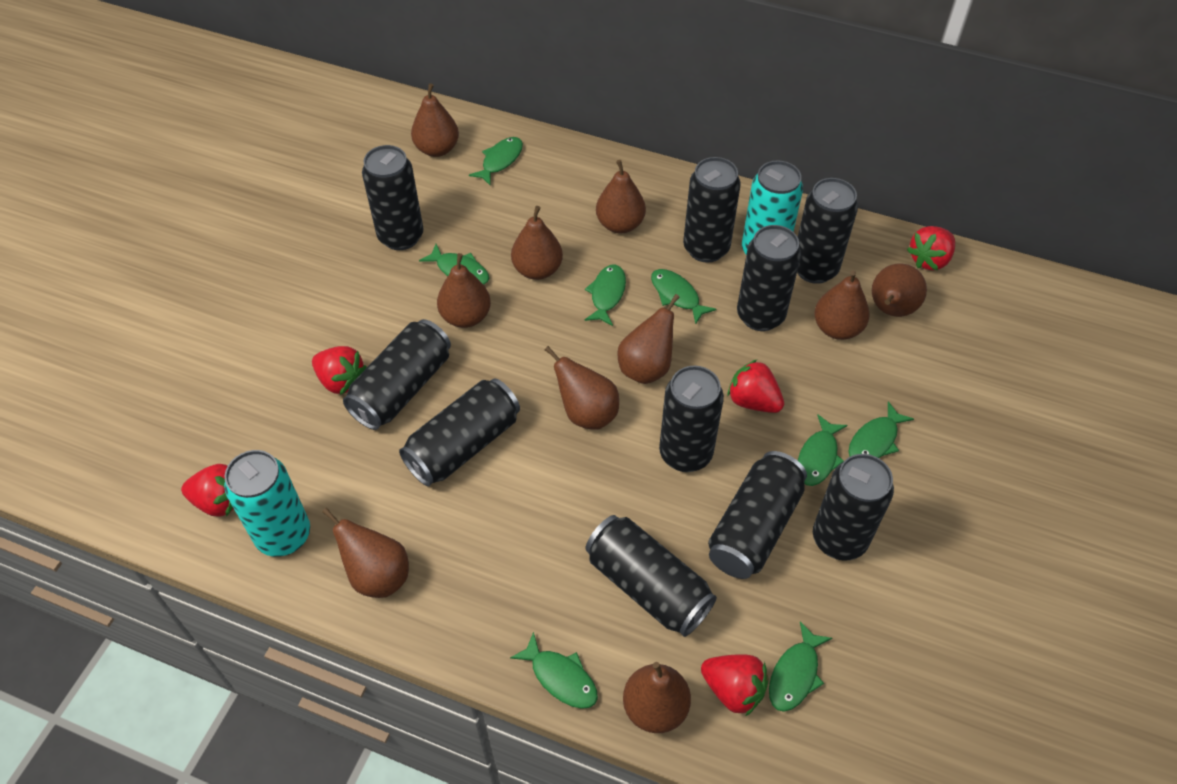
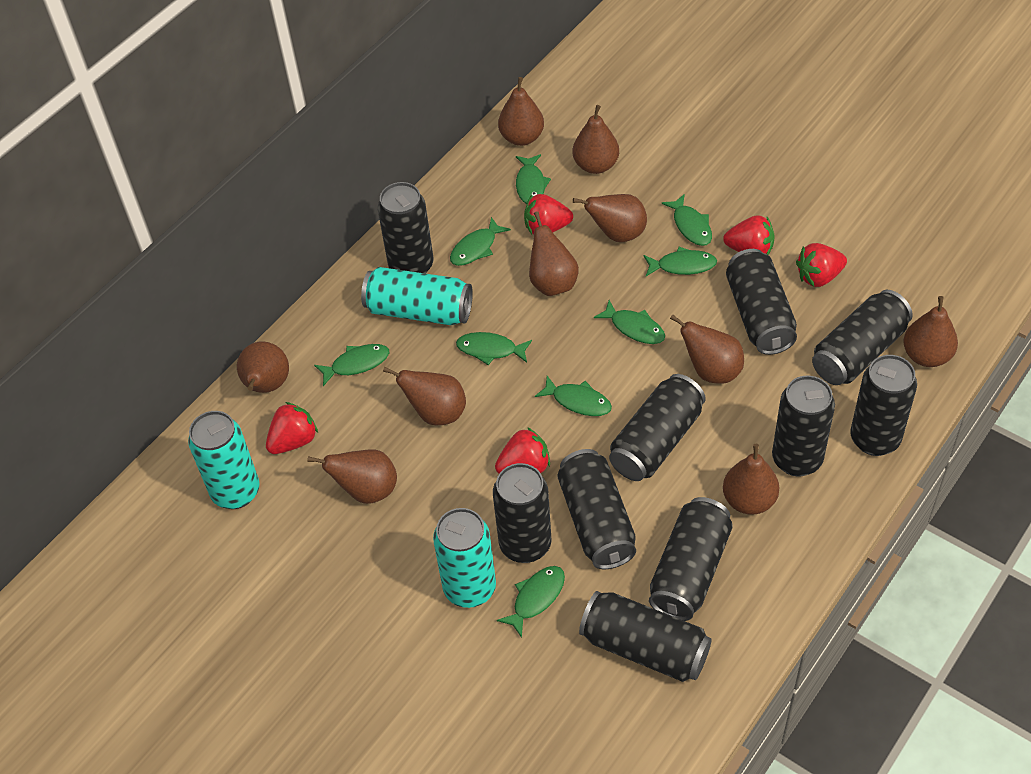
green fish: 8 -> 9
turquoise can: 2 -> 3

